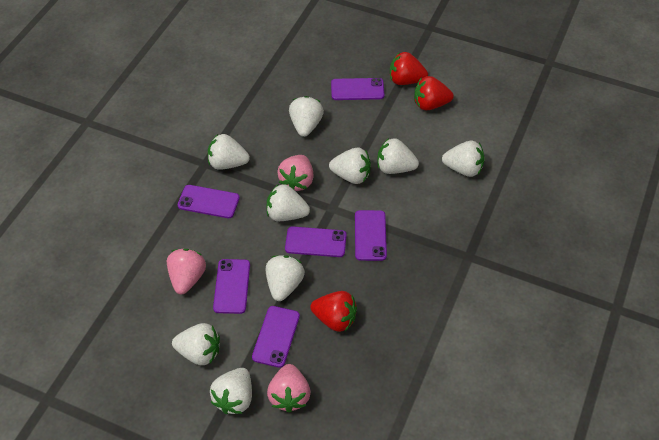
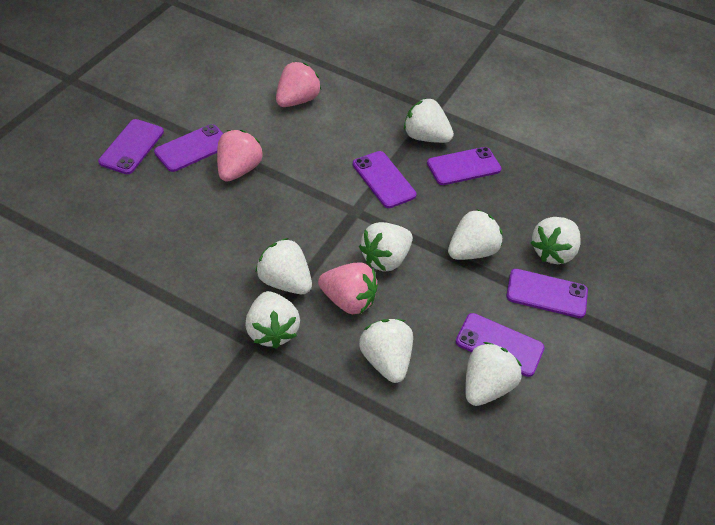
red strawberry: 3 -> 0
white strawberry: 9 -> 8

